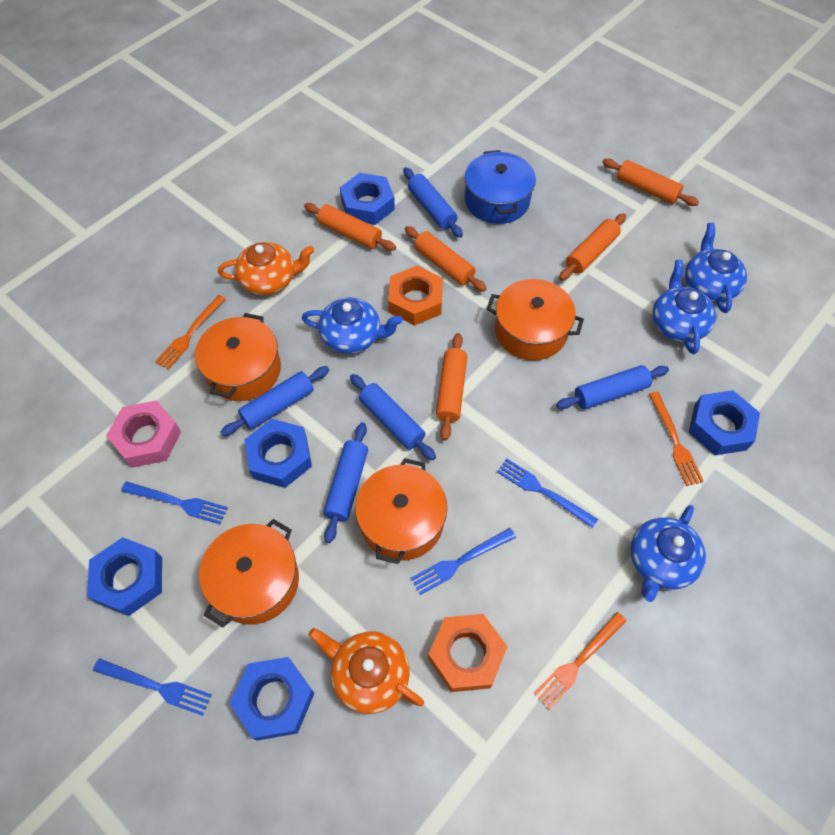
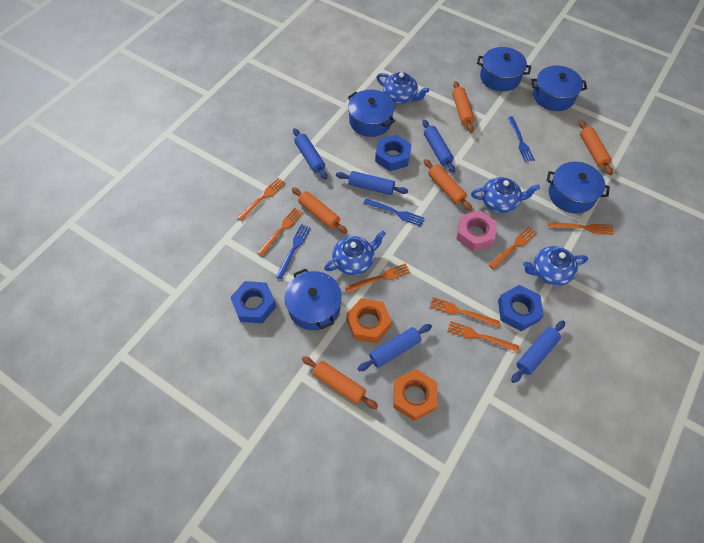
blue fork: 4 -> 3
blue nut: 5 -> 3
blue pot: 1 -> 5
orange fork: 3 -> 7
orange pot: 4 -> 0
orange teapot: 2 -> 0

